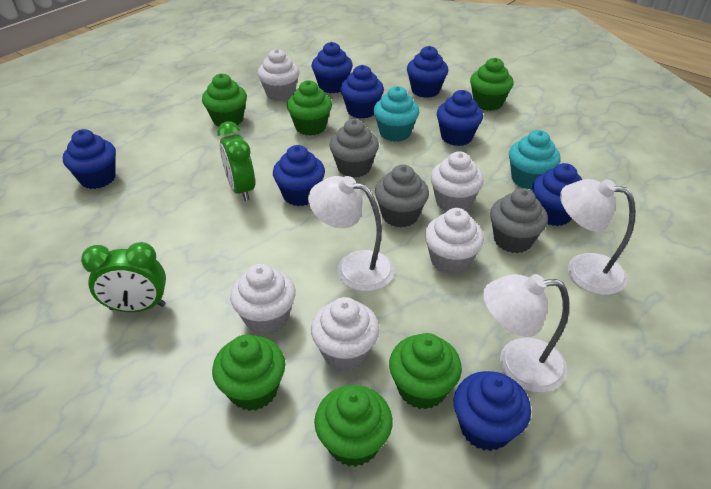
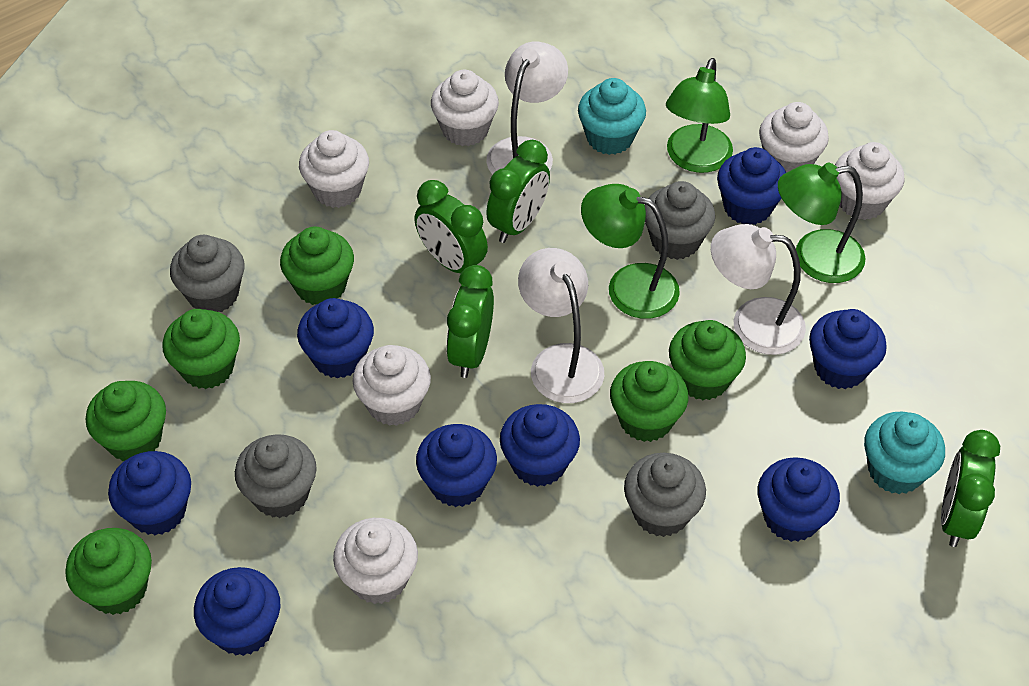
green clock: 2 -> 4
green lamp: 0 -> 3
grey cupcake: 3 -> 4
white cupcake: 5 -> 6

